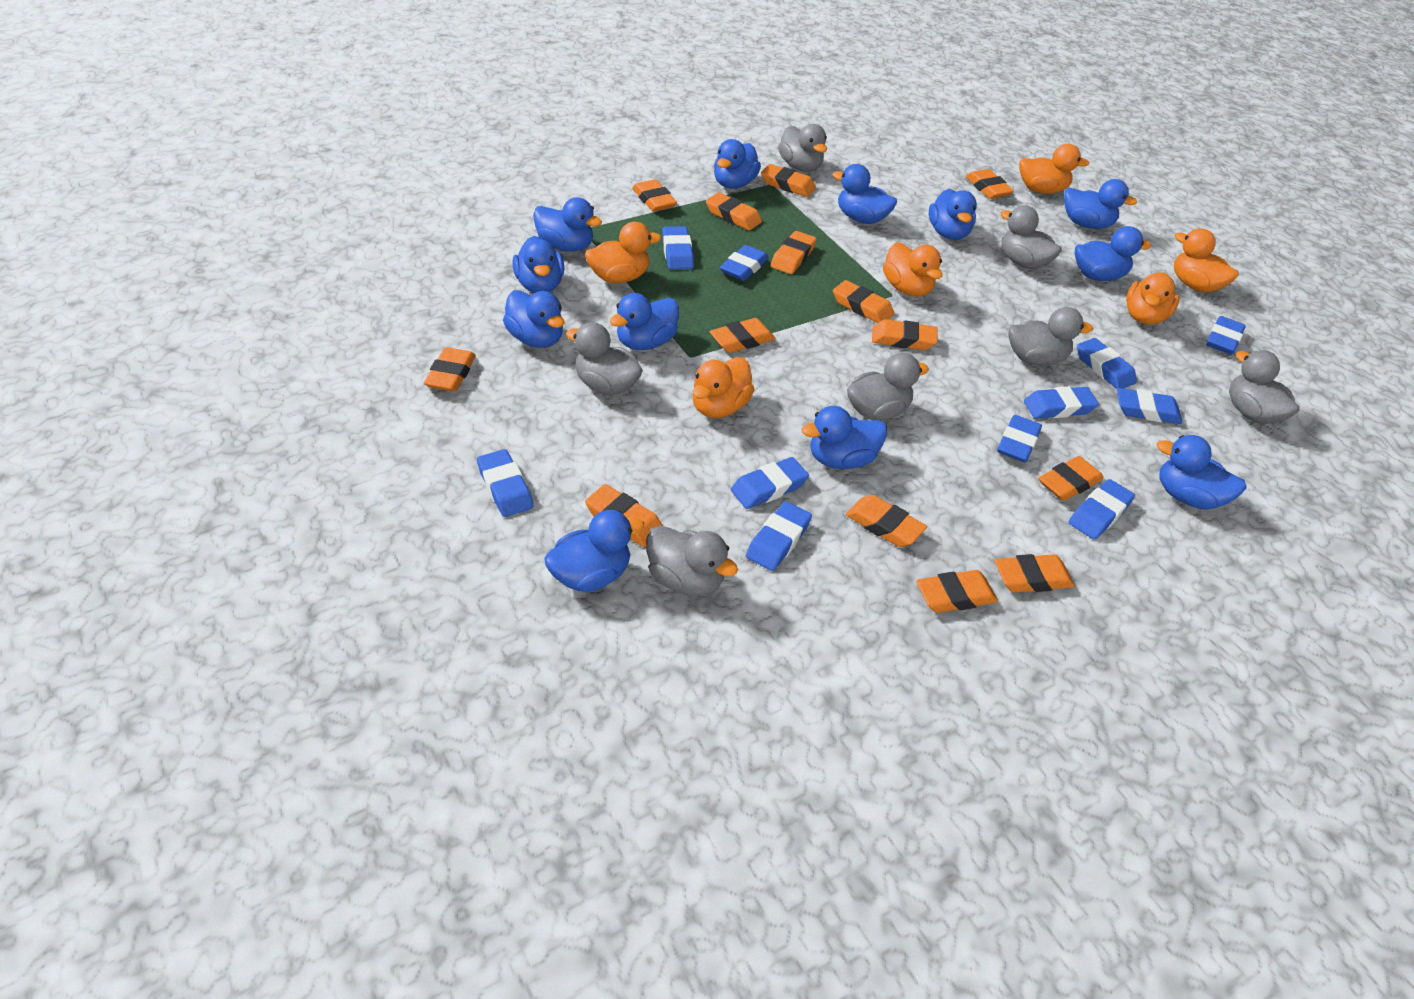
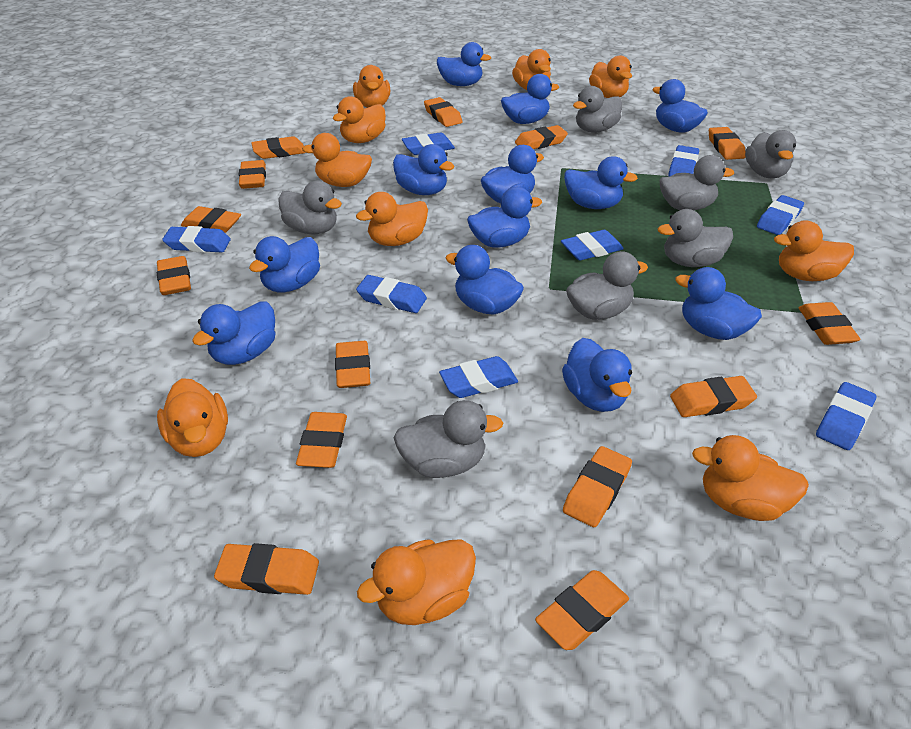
blue eraser: 11 -> 8
orange duck: 6 -> 10

